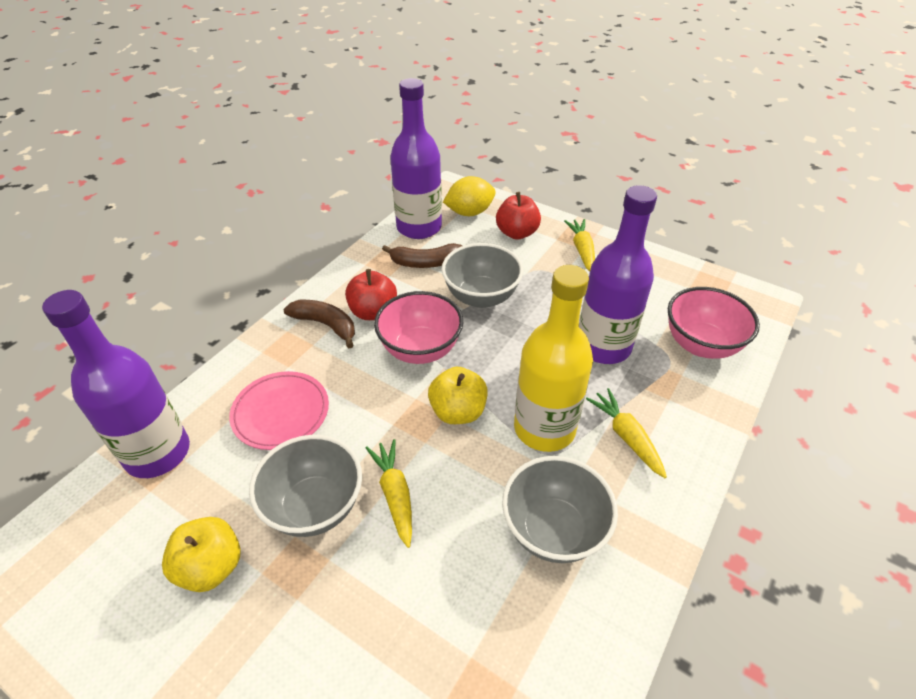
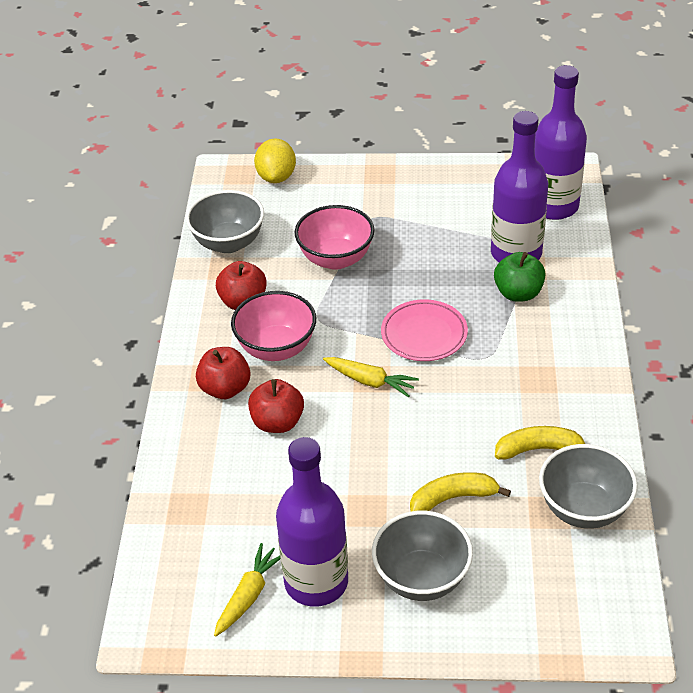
brown banana: 2 -> 0
green apple: 0 -> 1
red apple: 2 -> 3
yellow apple: 2 -> 0
yellow banana: 0 -> 2
yellow bottle: 1 -> 0
yellow carrot: 3 -> 2

